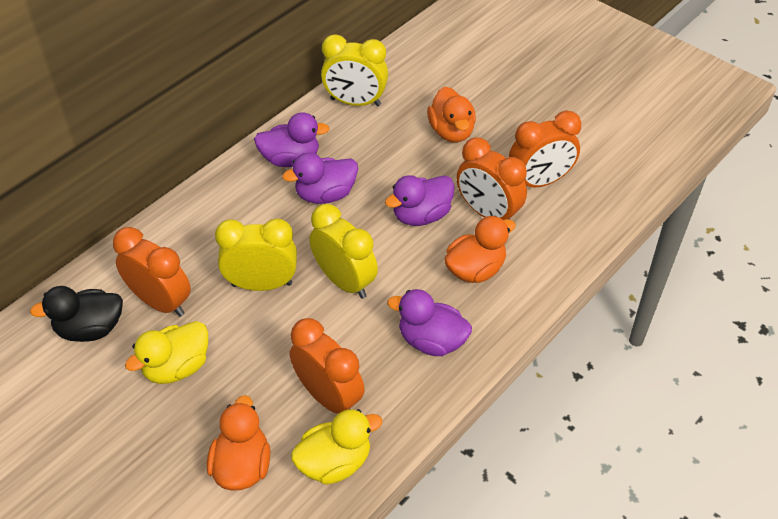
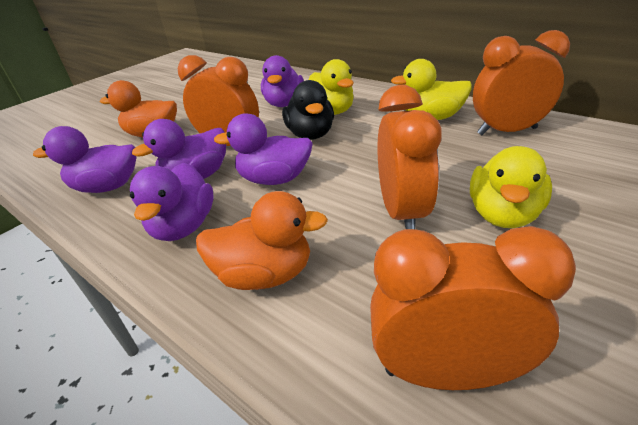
orange duck: 3 -> 2
purple duck: 4 -> 5
yellow clock: 3 -> 0
yellow duck: 2 -> 3

